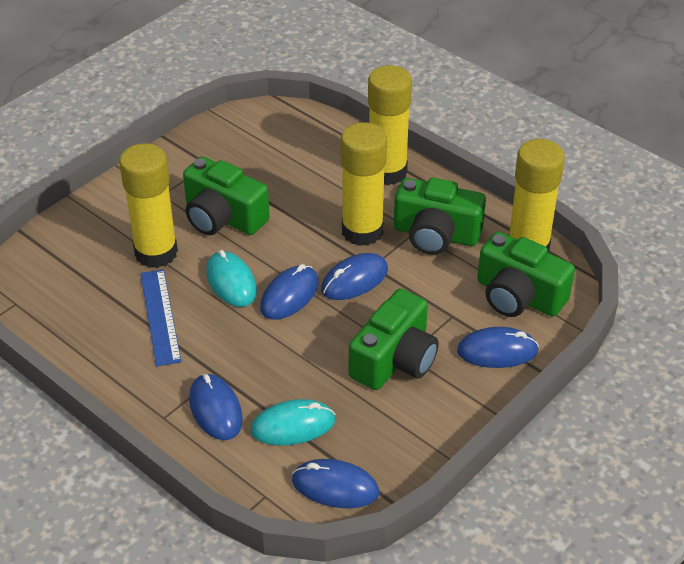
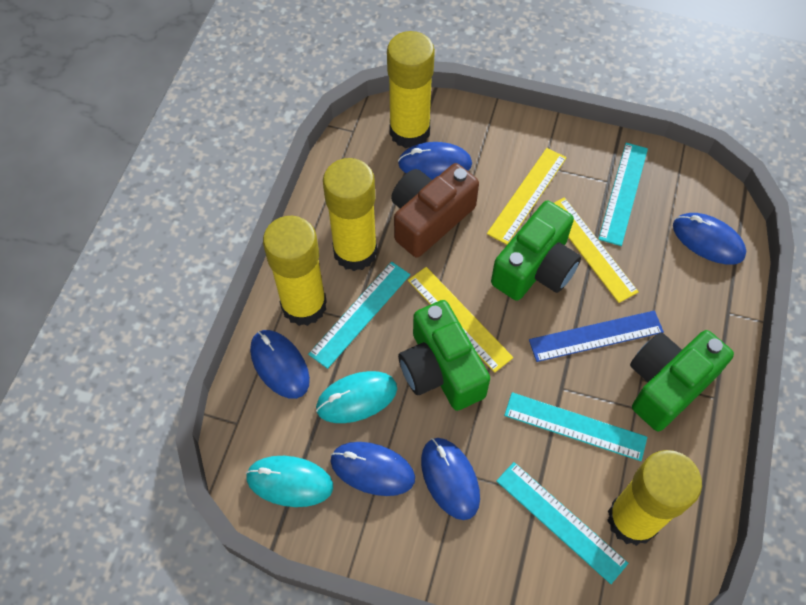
brown camera: 0 -> 1
green camera: 4 -> 3
turquoise ruler: 0 -> 4
yellow ruler: 0 -> 3

